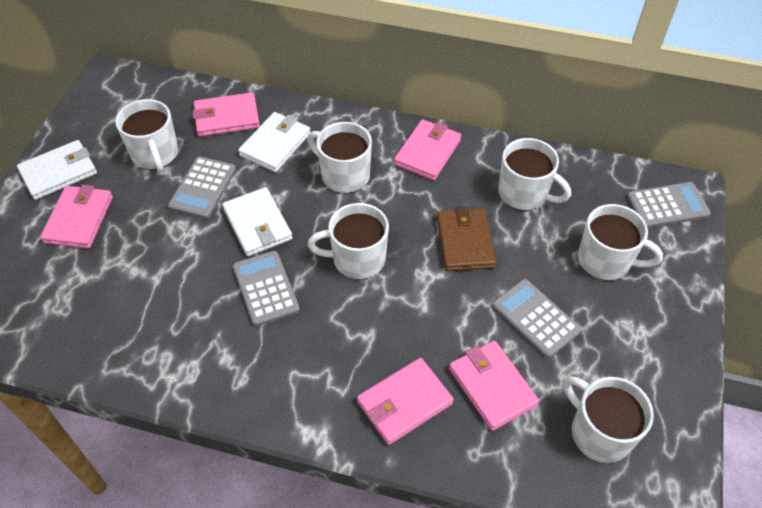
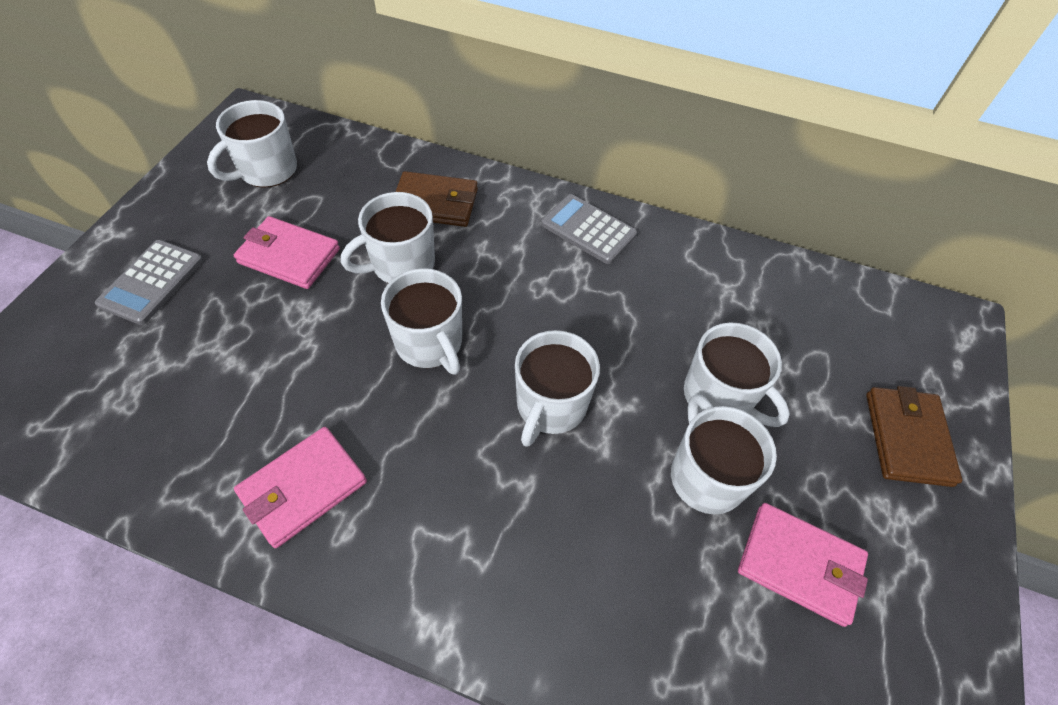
brown wallet: 1 -> 2
grey calculator: 4 -> 2
pink wallet: 5 -> 3
white wallet: 3 -> 0

